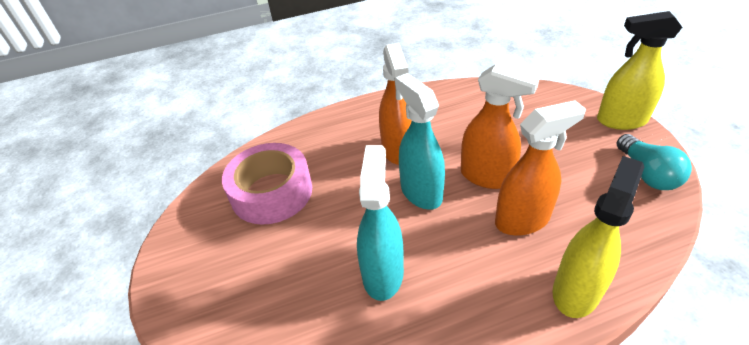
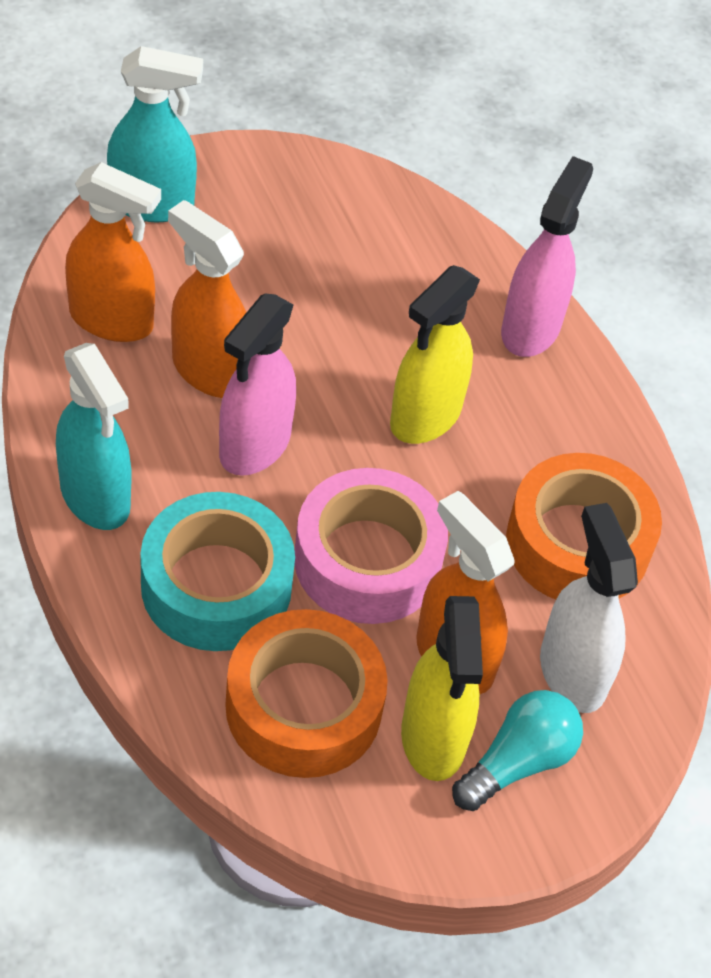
orange tape: 0 -> 2
pink spray bottle: 0 -> 2
turquoise tape: 0 -> 1
white spray bottle: 0 -> 1

